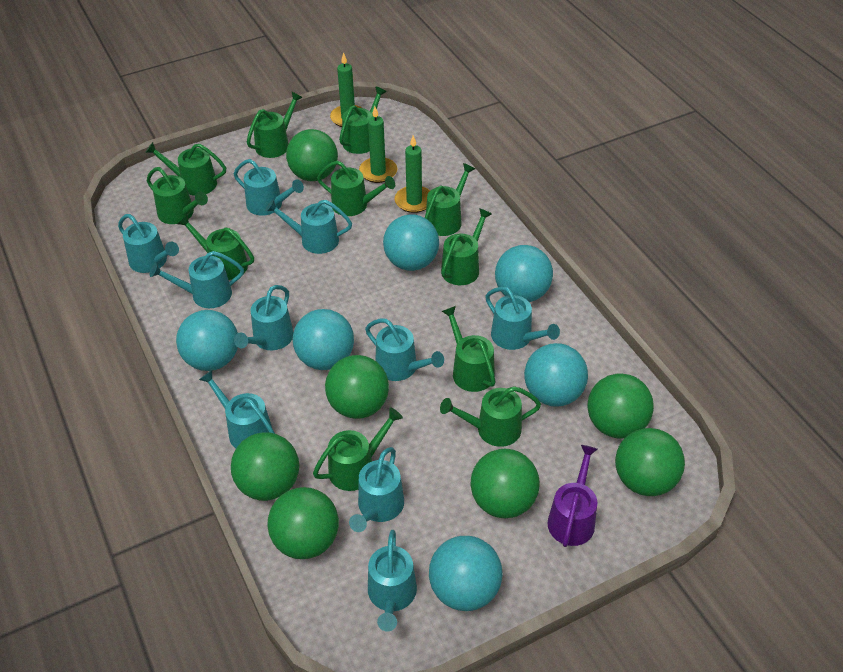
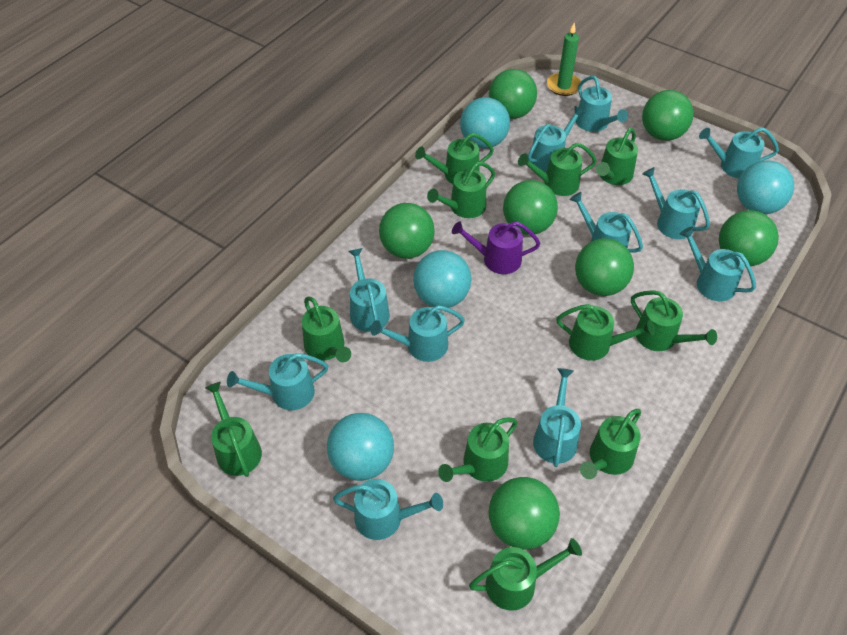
green candle: 3 -> 1
turquoise ball: 6 -> 4
turquoise watering can: 10 -> 11

